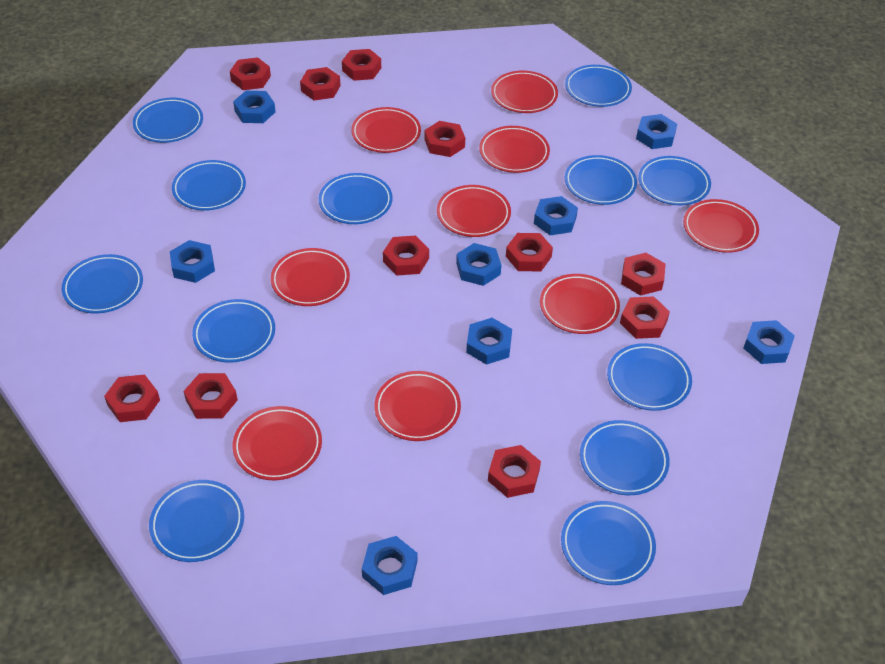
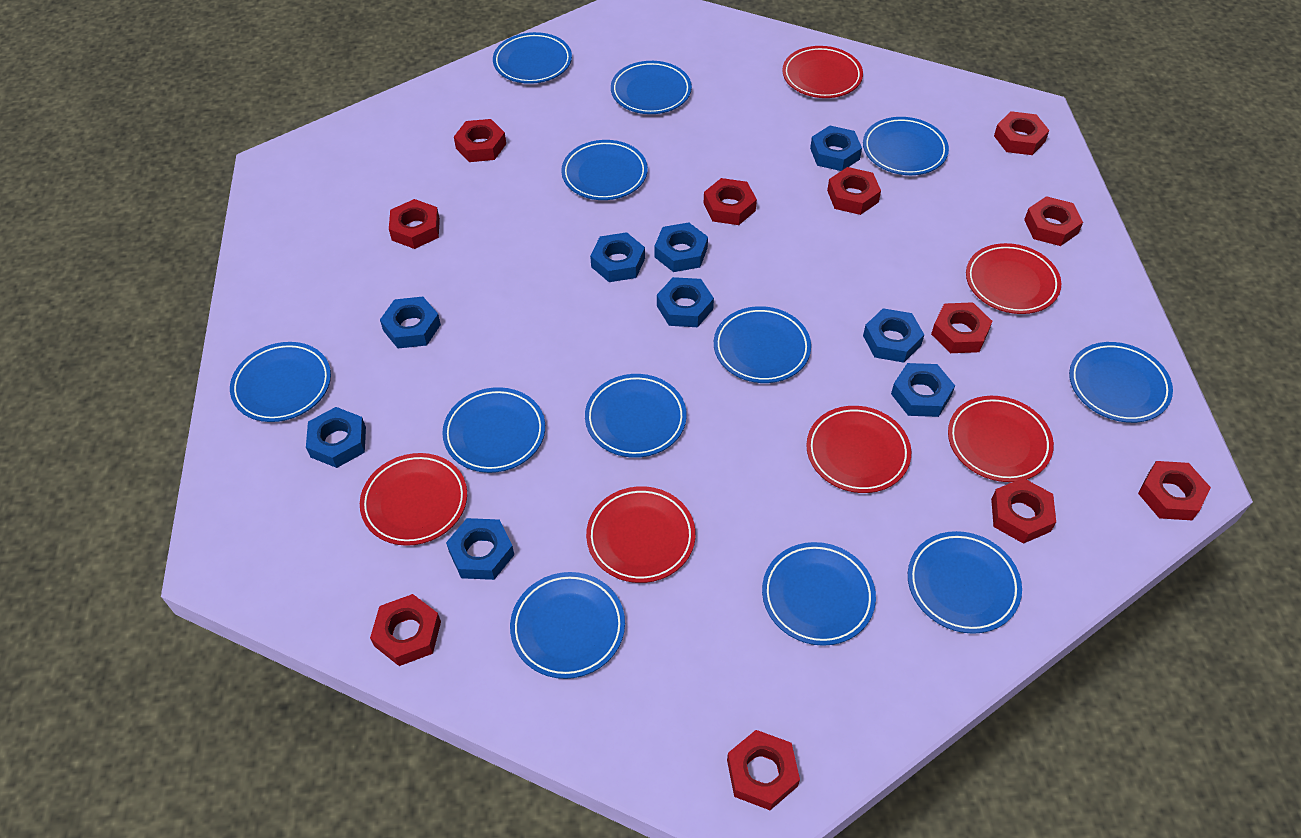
blue nut: 8 -> 9
red plate: 9 -> 6

